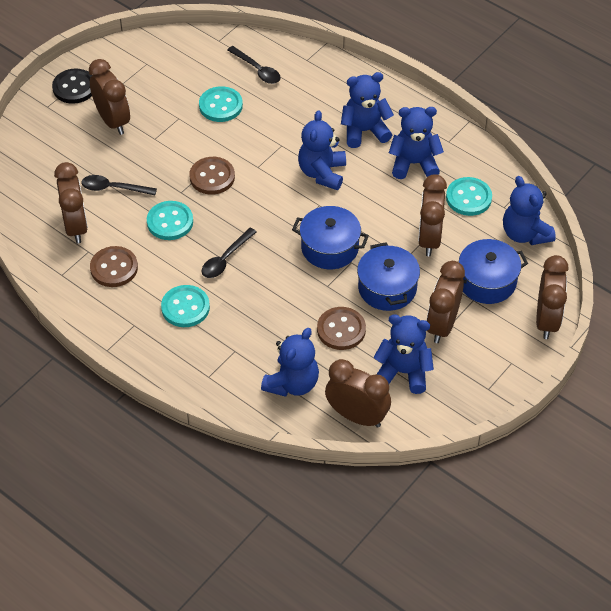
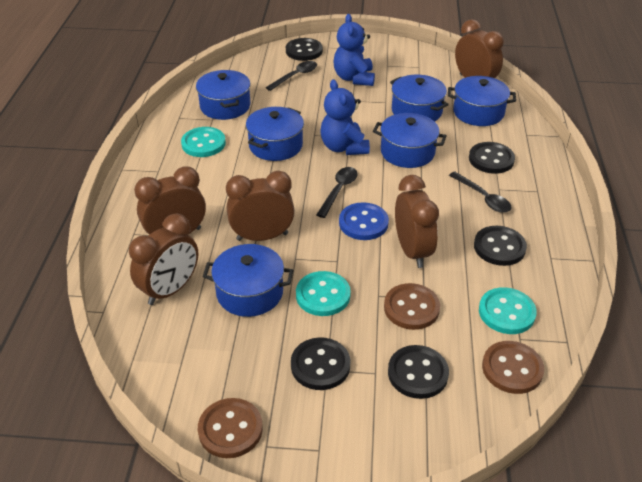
black button: 1 -> 5
blue button: 0 -> 1
blue pot: 3 -> 6
blue teddy bear: 6 -> 2
brown clock: 6 -> 5
turquoise button: 4 -> 3

